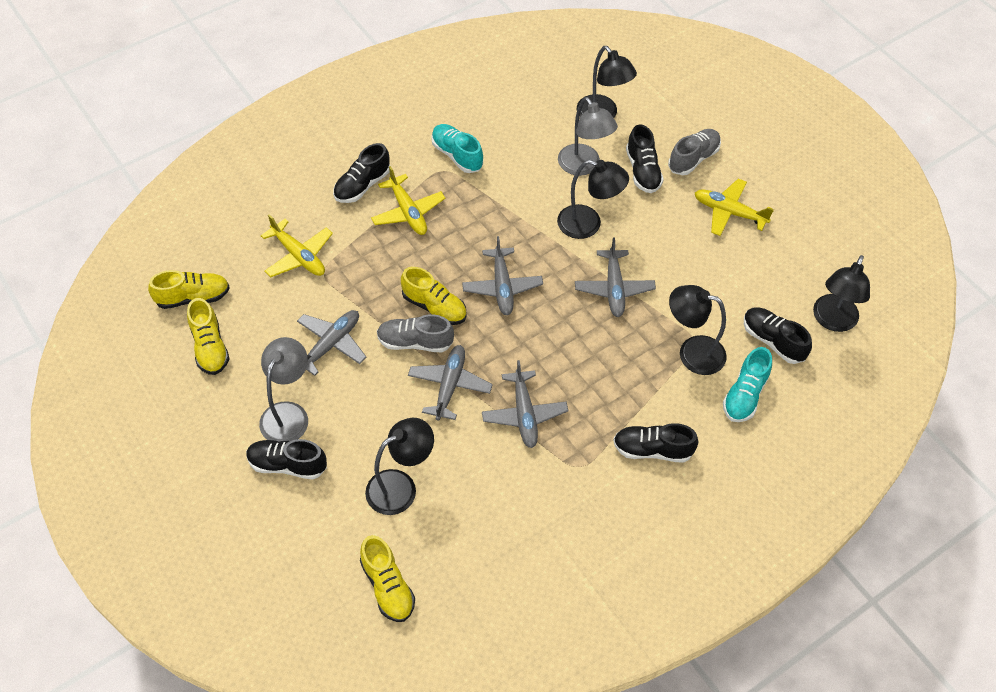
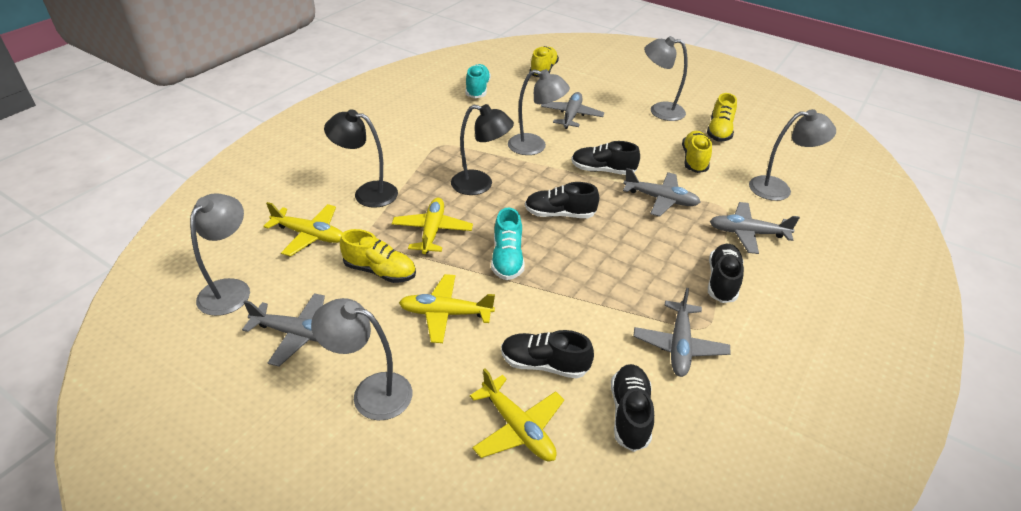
black lamp: 5 -> 2
grey lamp: 2 -> 5
grey shoe: 2 -> 0
yellow plane: 3 -> 4

